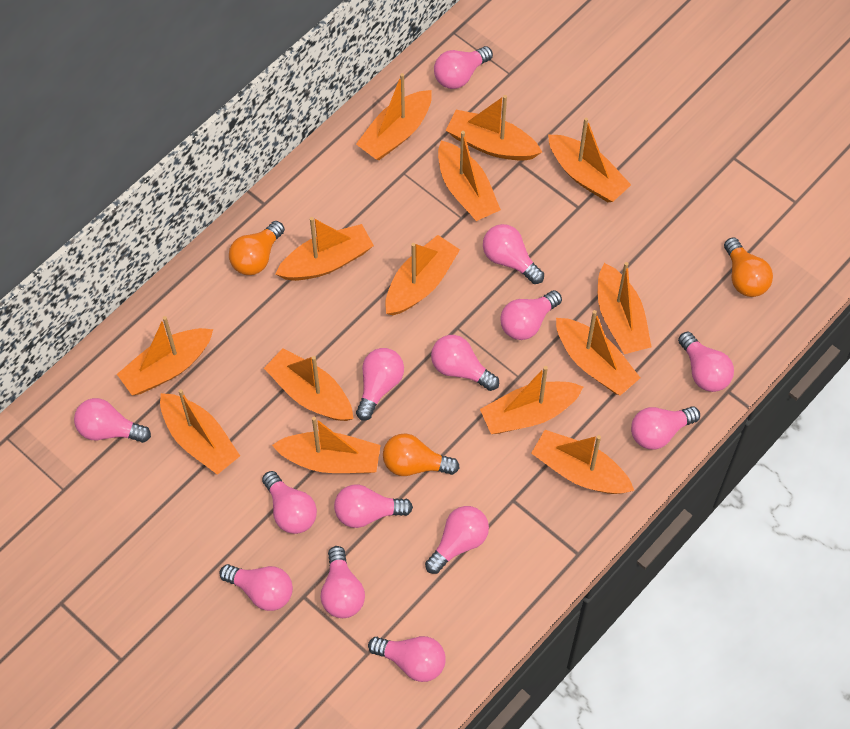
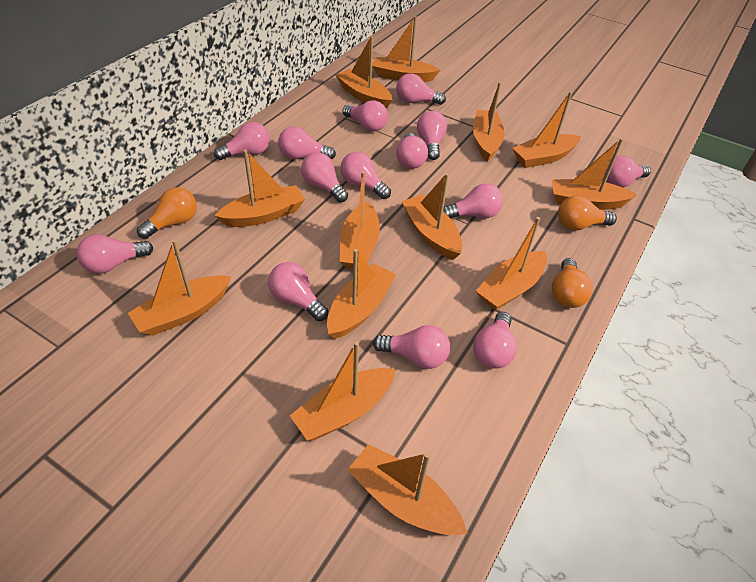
orange boat: 14 -> 13

